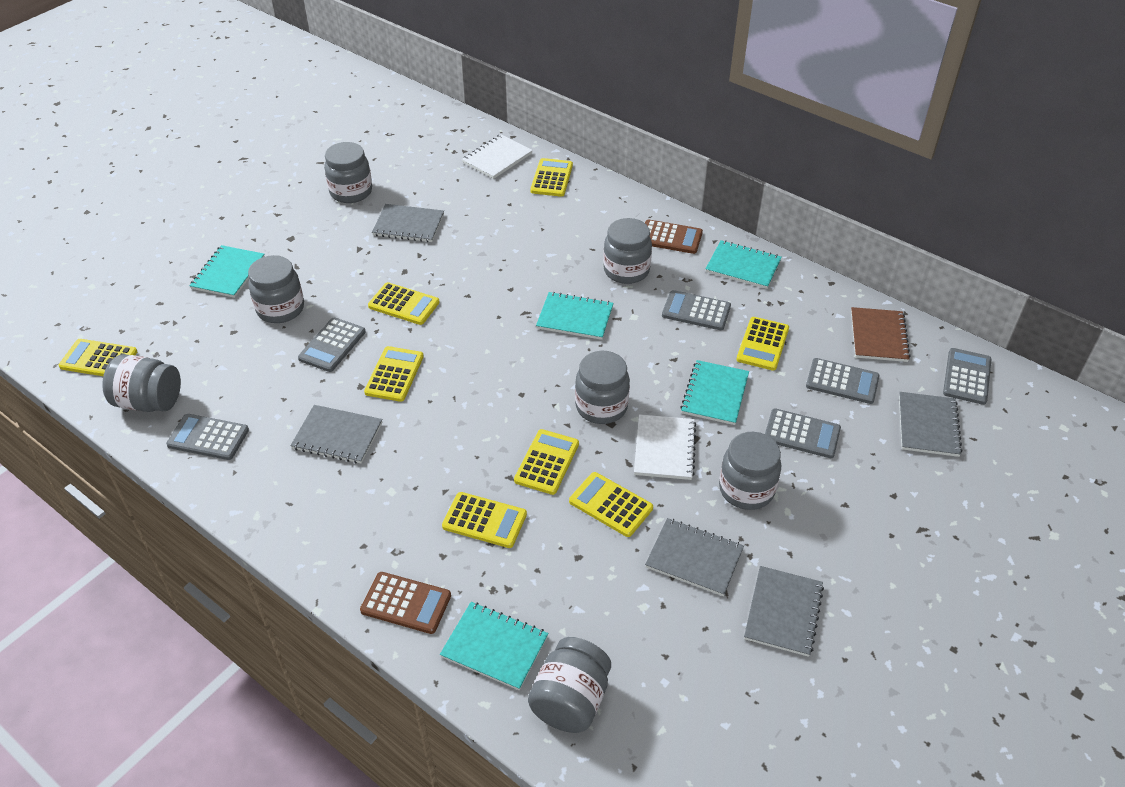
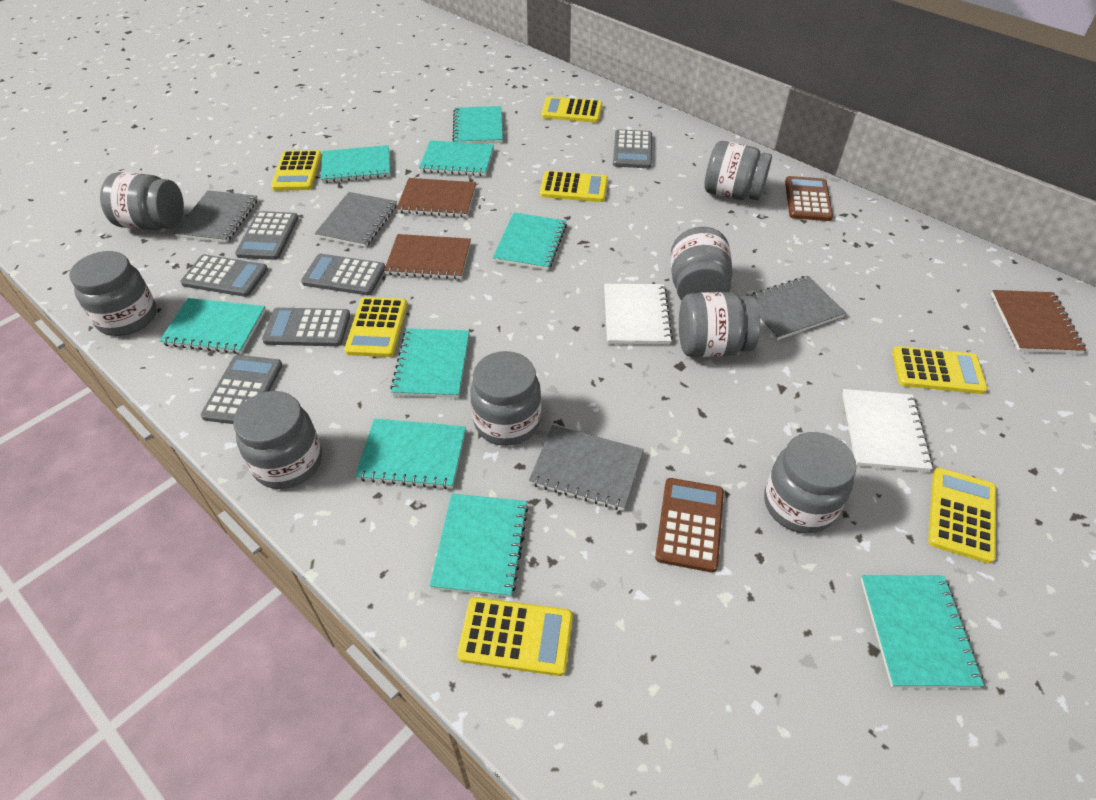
brown notebook: 1 -> 3
grey jar: 7 -> 8
grey notebook: 5 -> 4
turquoise notebook: 5 -> 9
yellow calculator: 8 -> 7

